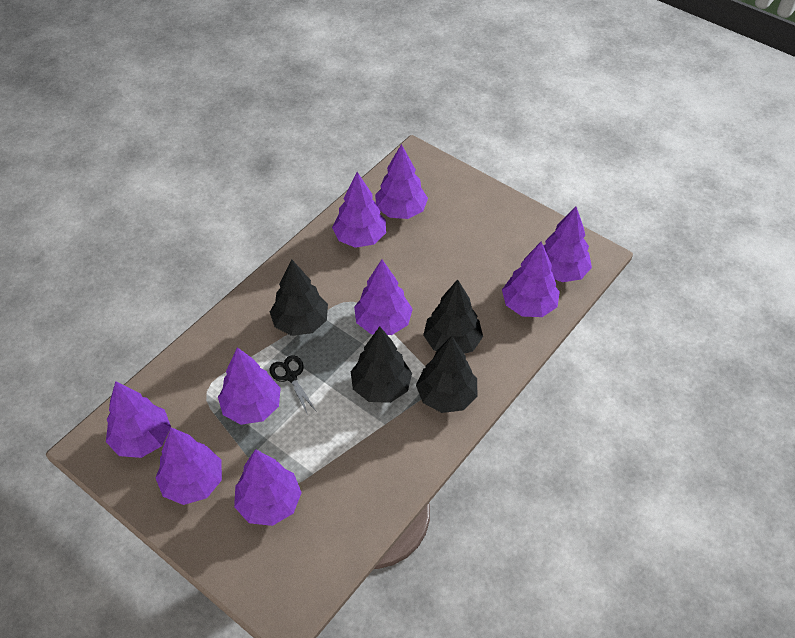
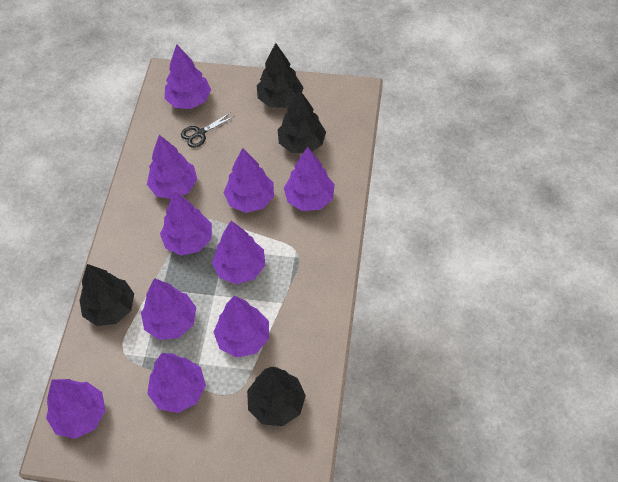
purple tree: 9 -> 10

